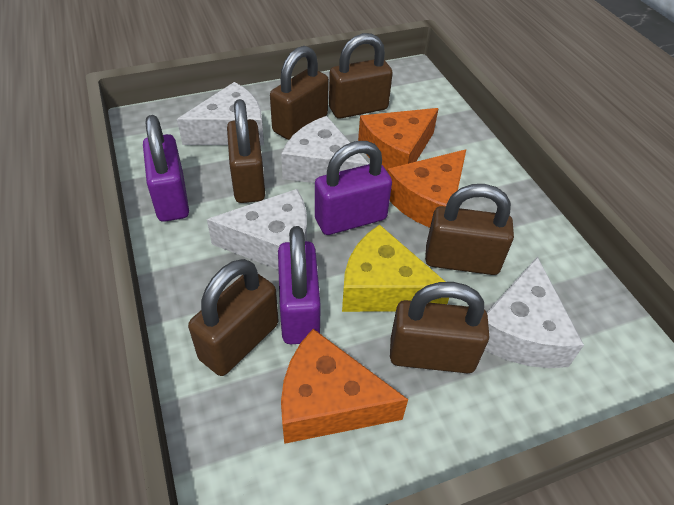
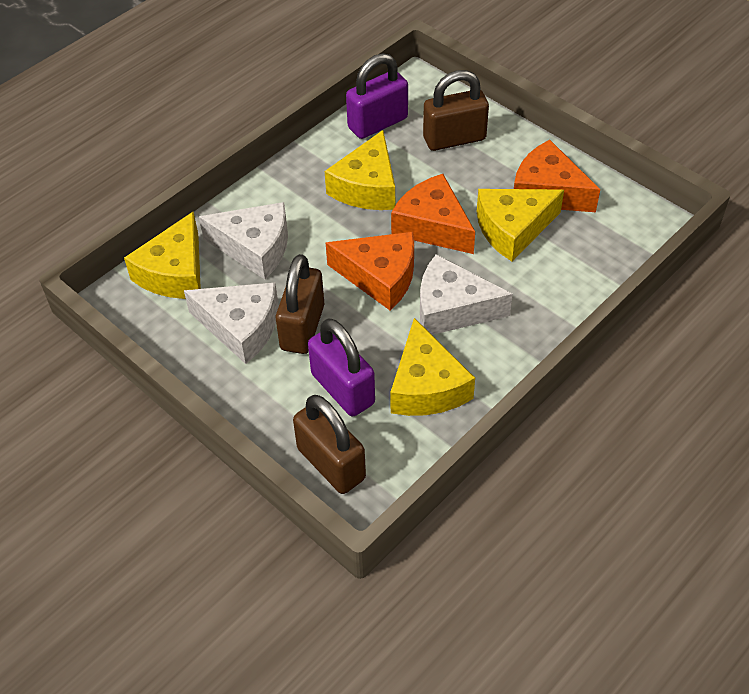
brown padlock: 6 -> 3
purple padlock: 3 -> 2
white cheese: 4 -> 3
yellow cheese: 1 -> 4

